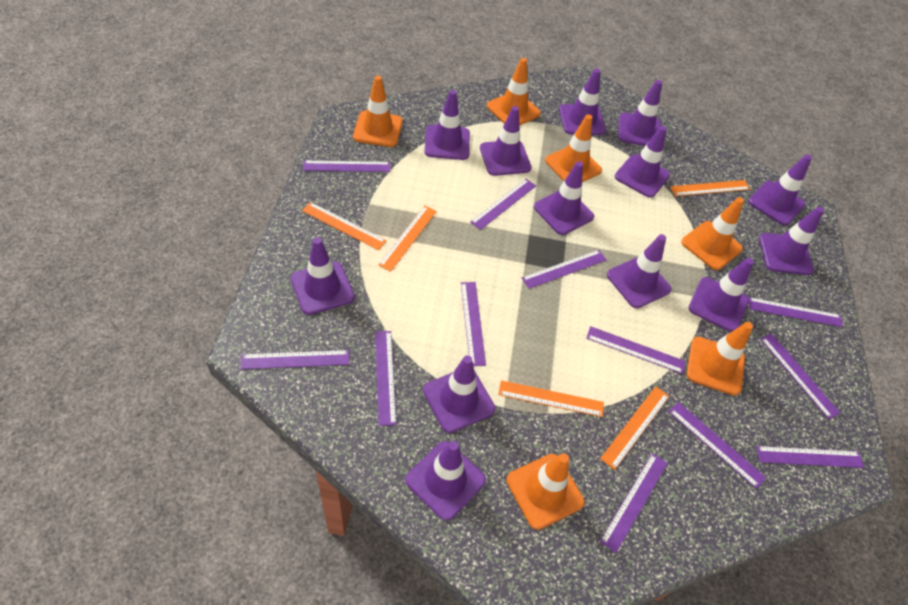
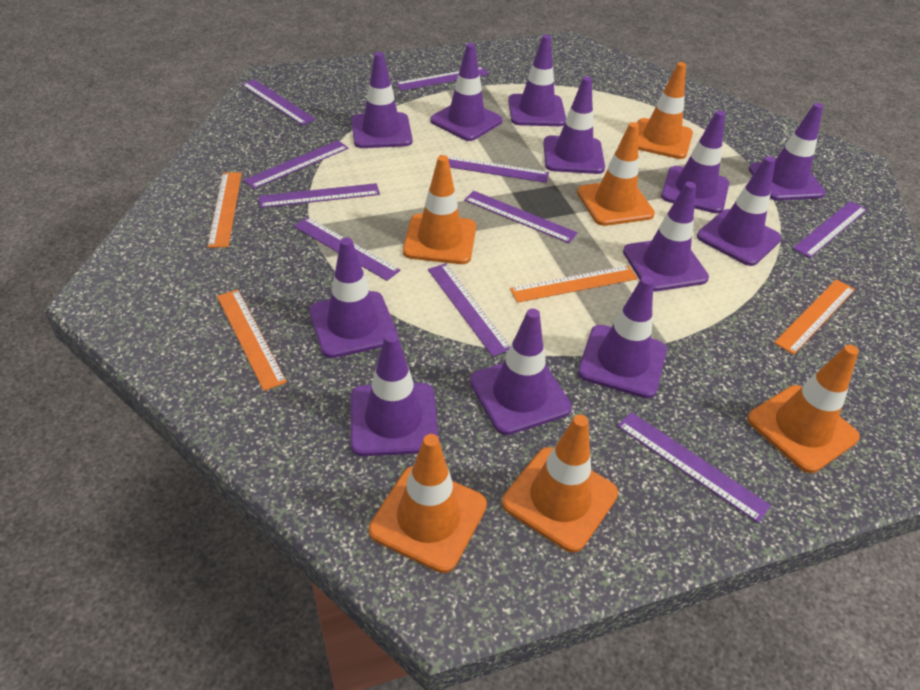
orange ruler: 5 -> 4
purple ruler: 12 -> 10
purple traffic cone: 13 -> 12

